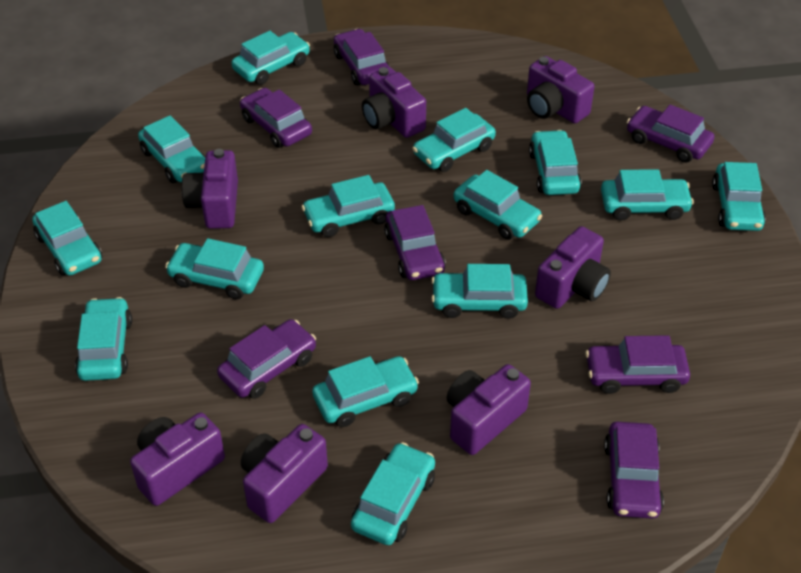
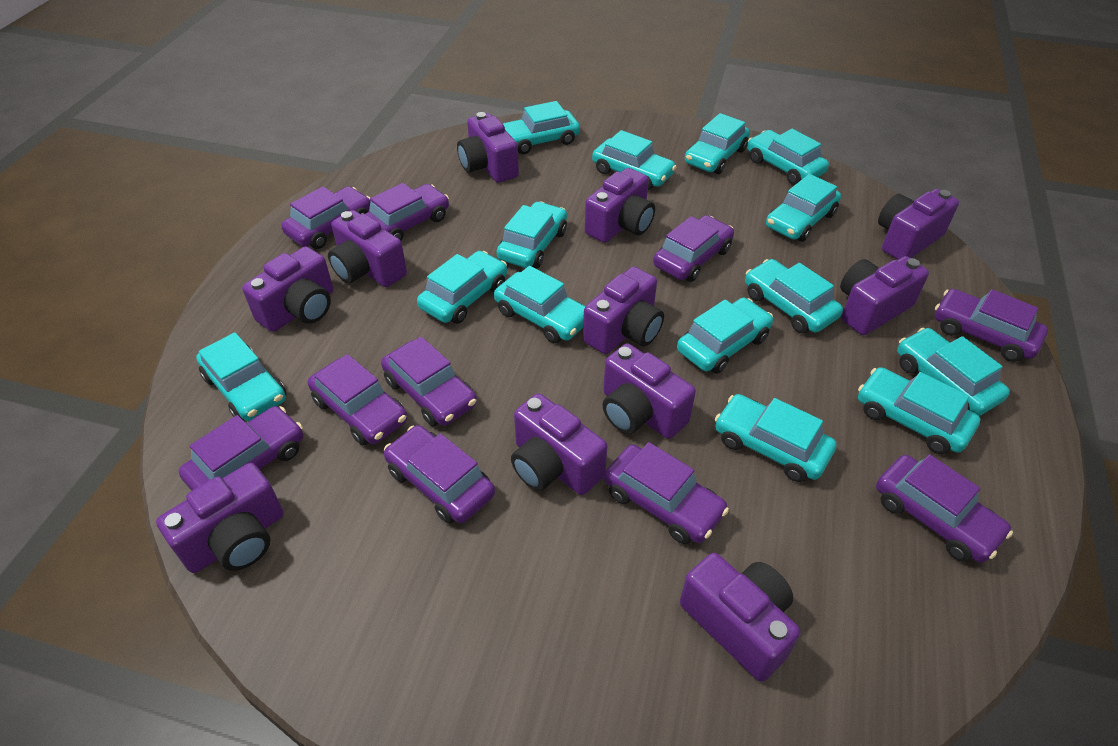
purple camera: 7 -> 11
purple car: 7 -> 10

